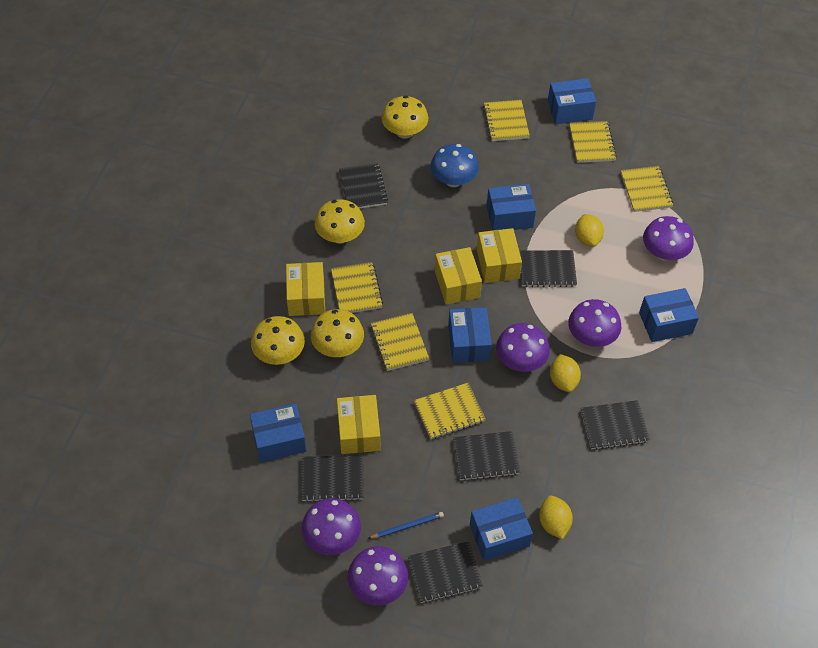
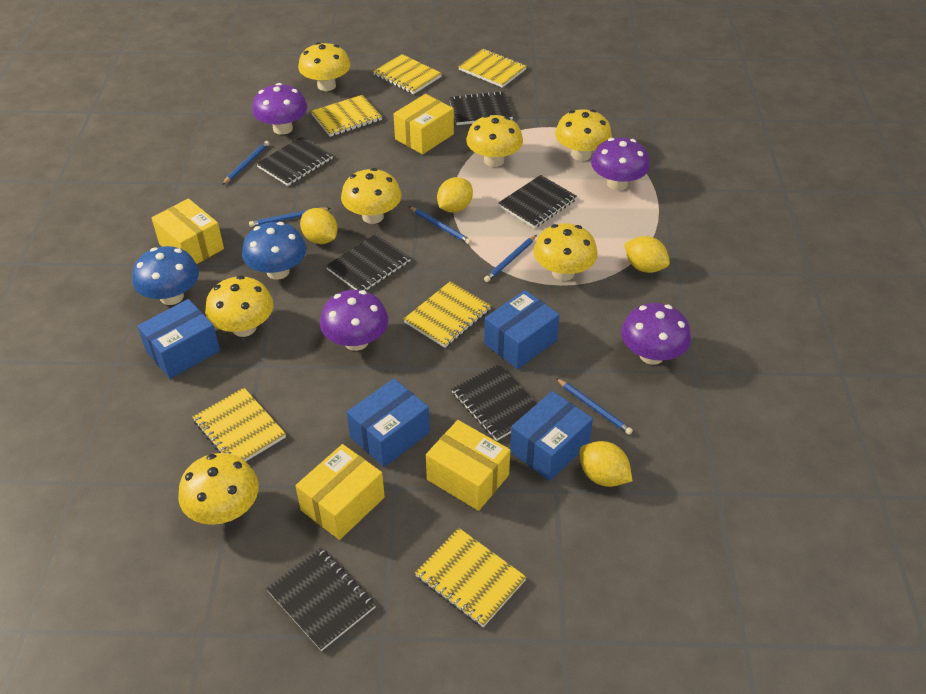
blue box: 6 -> 4
blue mushroom: 1 -> 2
blue pencil: 1 -> 5
purple mushroom: 5 -> 4
yellow lemon: 3 -> 4
yellow mushroom: 4 -> 7

